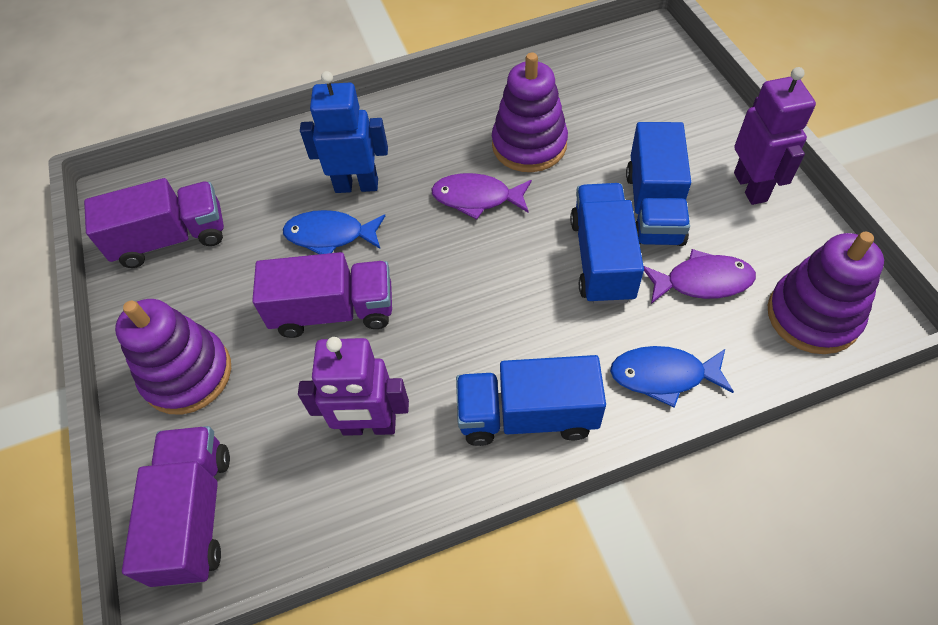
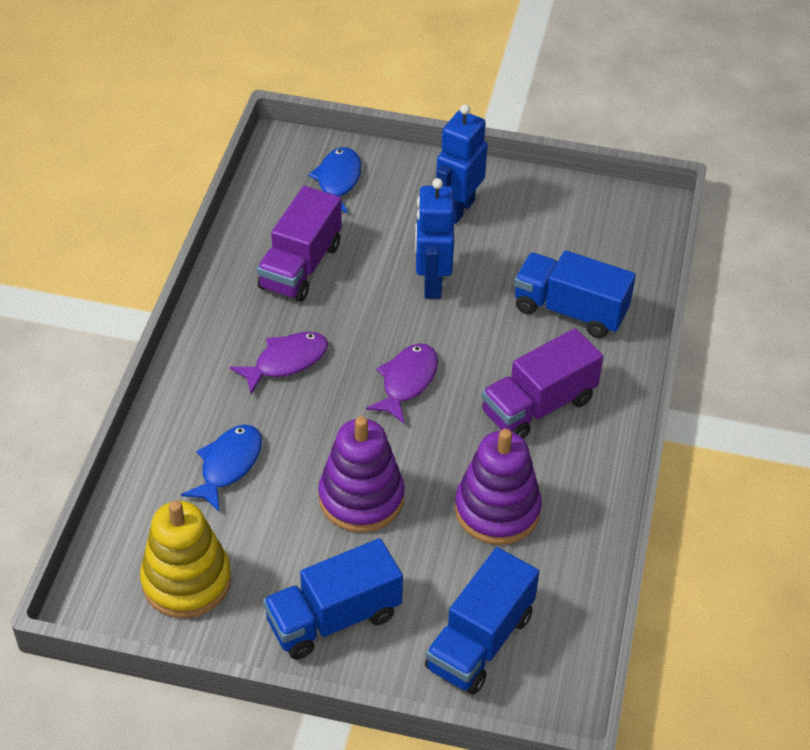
blue robot: 1 -> 2
purple robot: 2 -> 0
purple stacking toy: 3 -> 2
purple truck: 3 -> 2
yellow stacking toy: 0 -> 1

